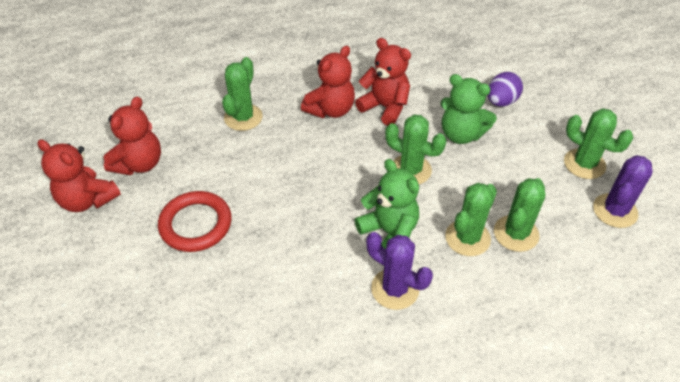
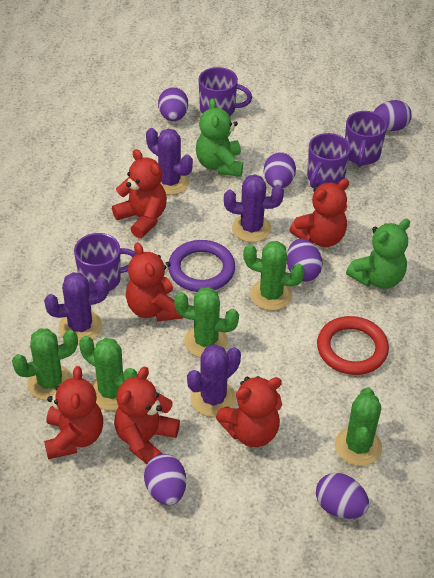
purple cactus: 2 -> 4
purple egg: 1 -> 6
purple mug: 0 -> 4
purple ring: 0 -> 1
red teddy bear: 4 -> 6

